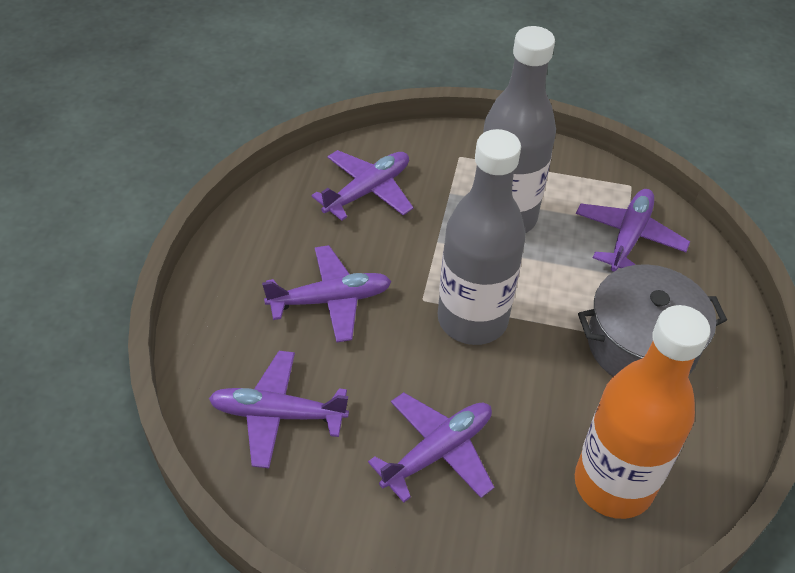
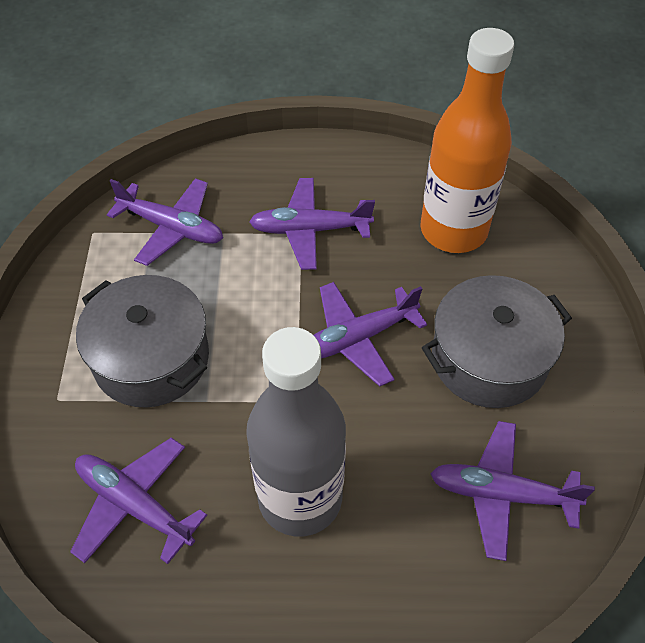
grey bottle: 2 -> 1
grey pot: 1 -> 2

